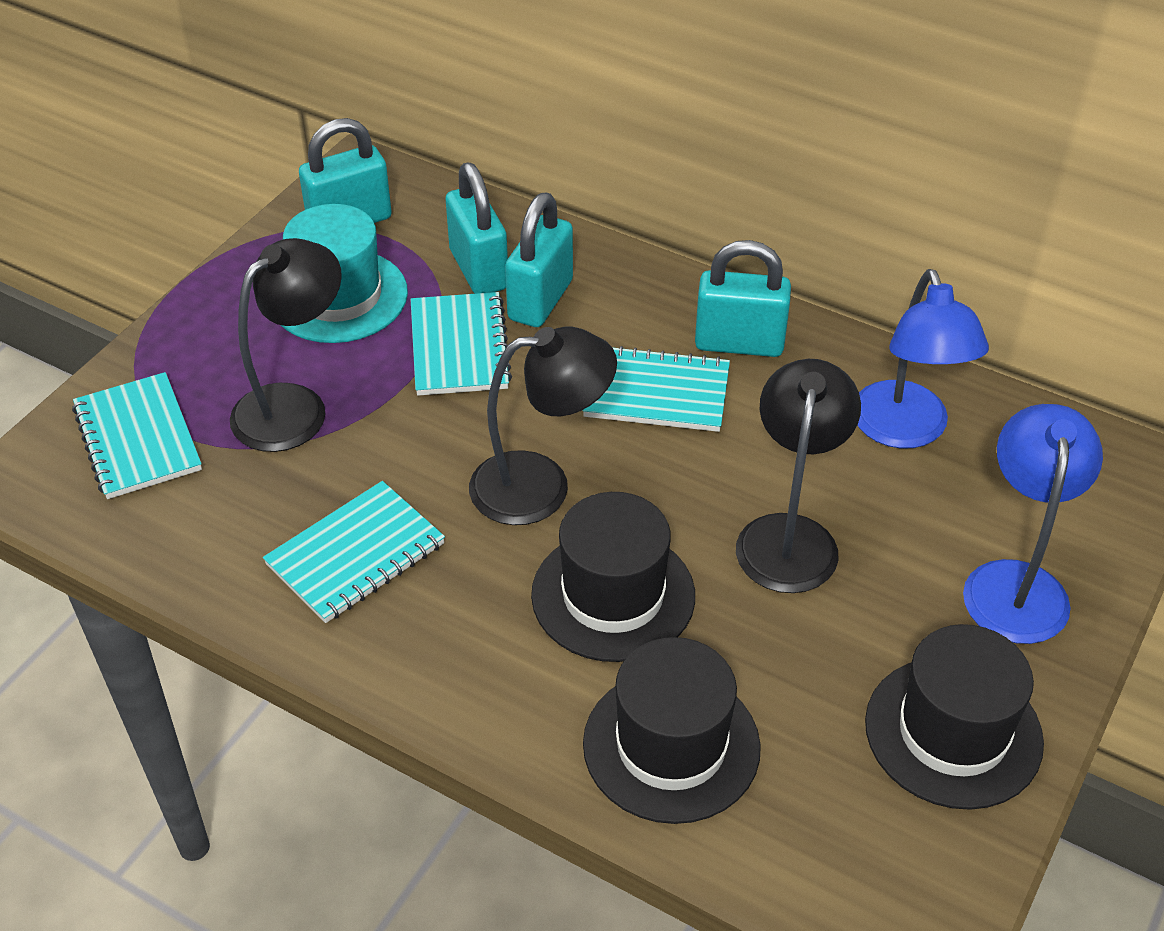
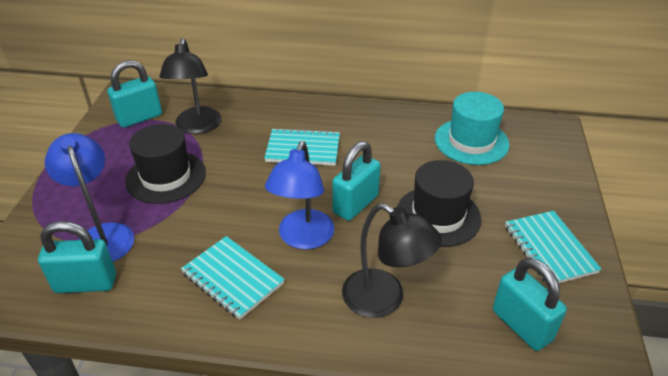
black hat: 3 -> 2
black lamp: 3 -> 2
turquoise notebook: 4 -> 3

